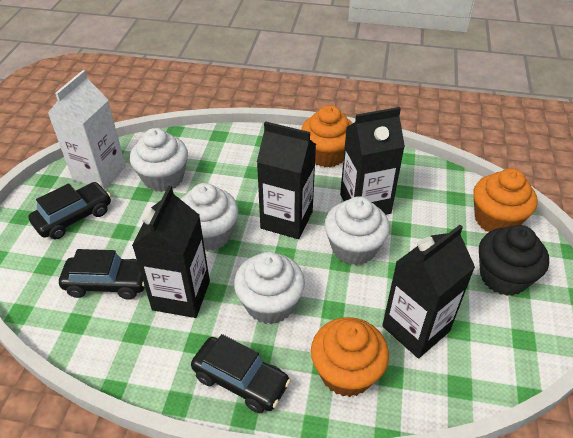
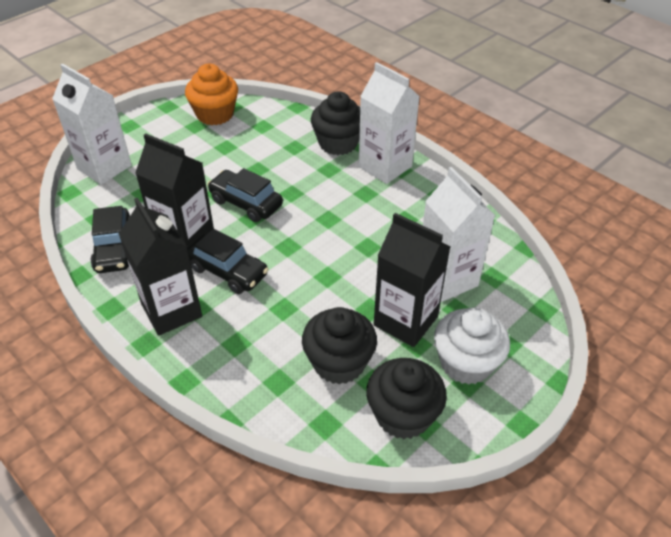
black carton: 4 -> 3
black cupcake: 1 -> 3
orange cupcake: 3 -> 1
white carton: 1 -> 3
white cupcake: 4 -> 1

